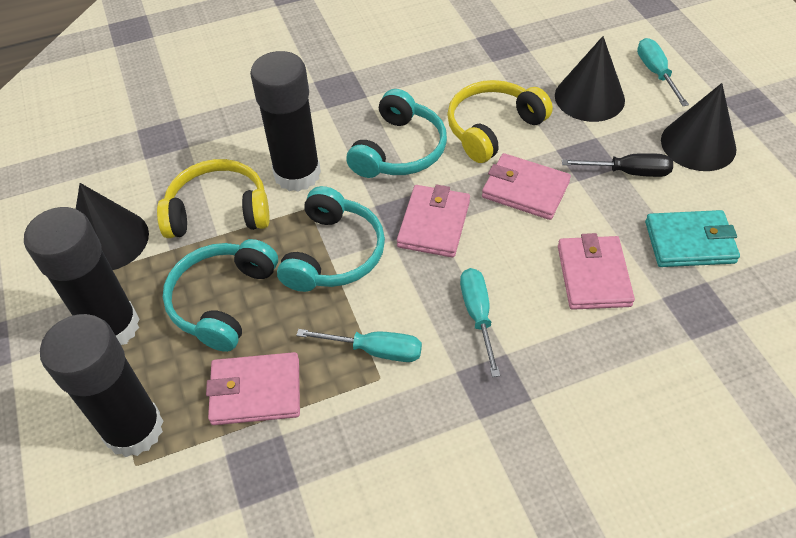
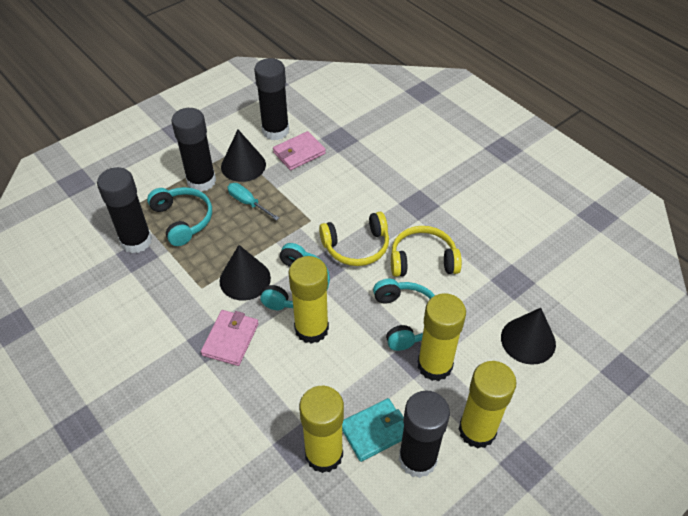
black glue stick: 3 -> 4
black screwdriver: 1 -> 0
pink wallet: 4 -> 2
turquoise screwdriver: 3 -> 1
yellow glue stick: 0 -> 4

